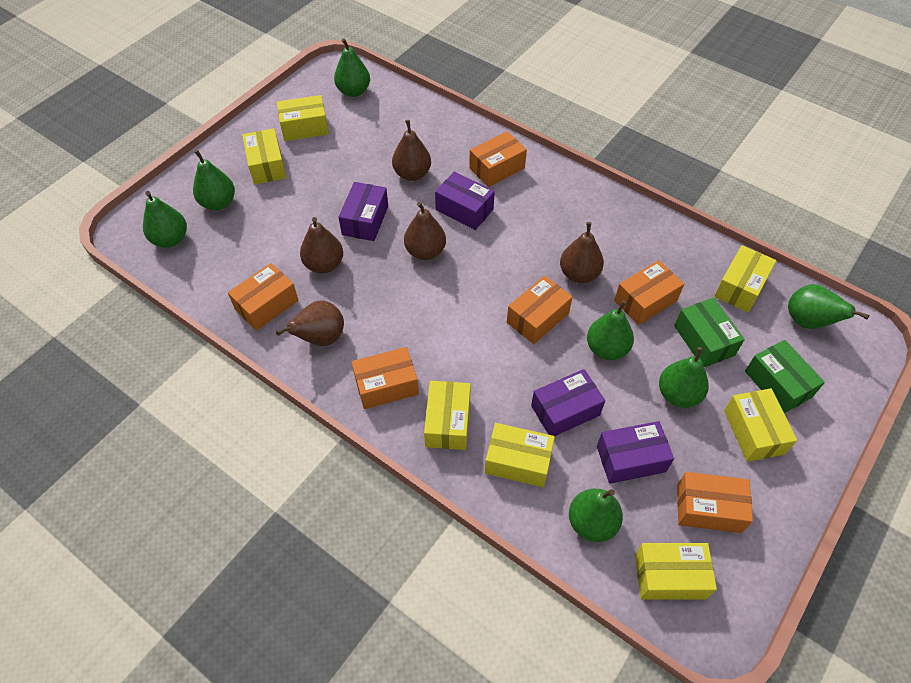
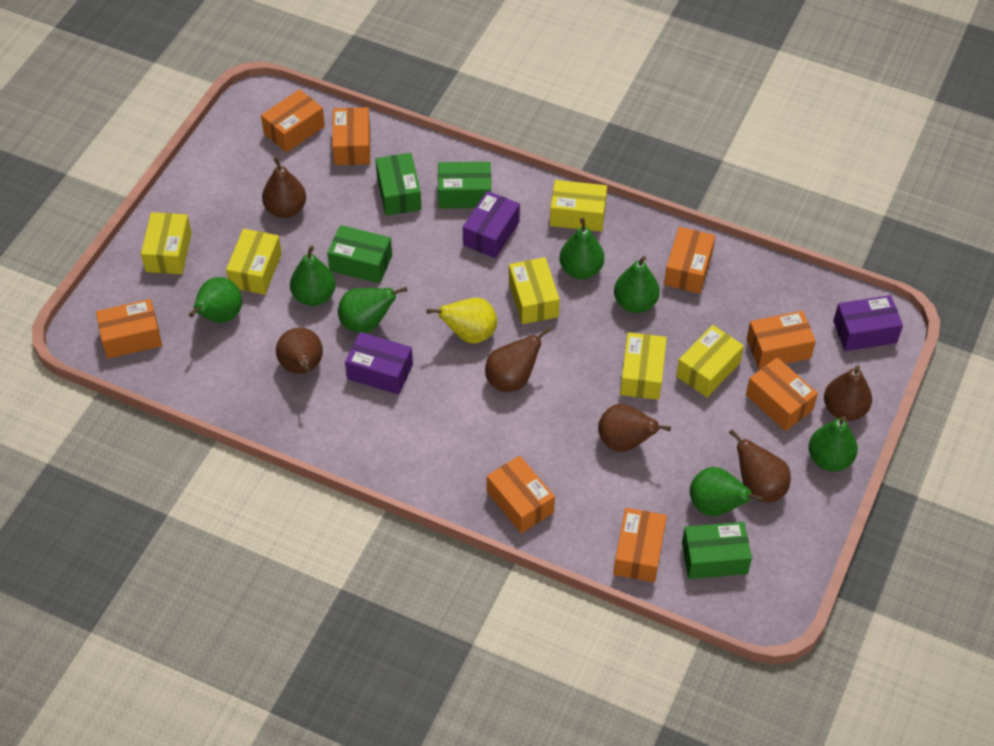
brown pear: 5 -> 6
green box: 2 -> 4
orange box: 6 -> 8
purple box: 4 -> 3
yellow box: 7 -> 6
yellow pear: 0 -> 1

